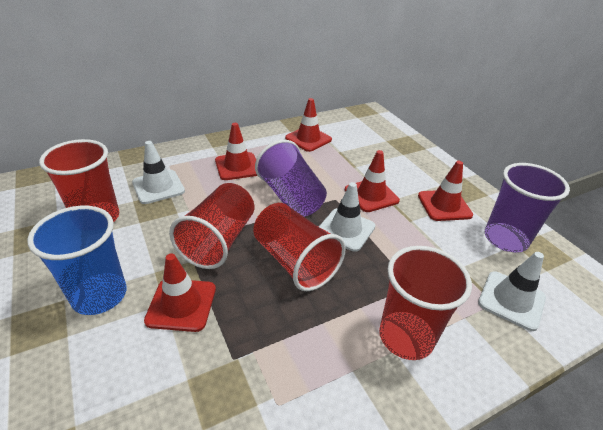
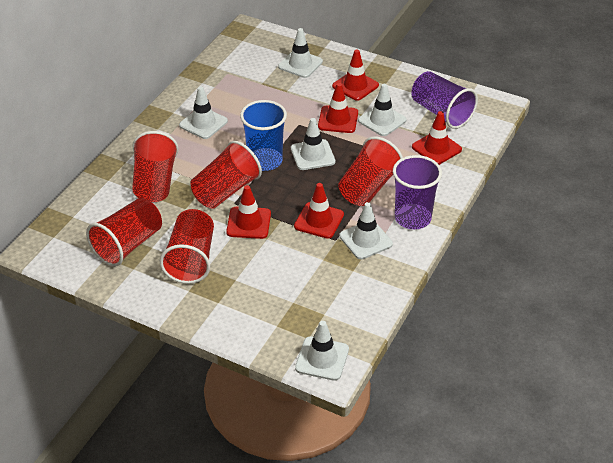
red cup: 4 -> 5
white traffic cone: 3 -> 6

